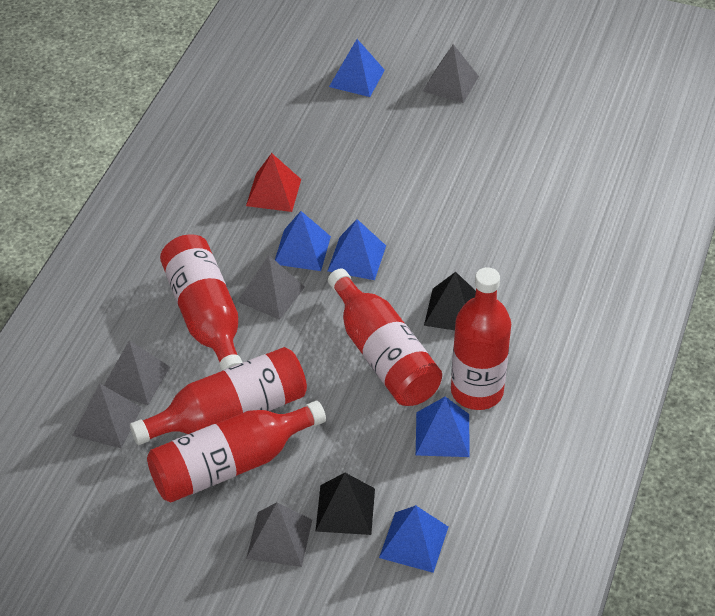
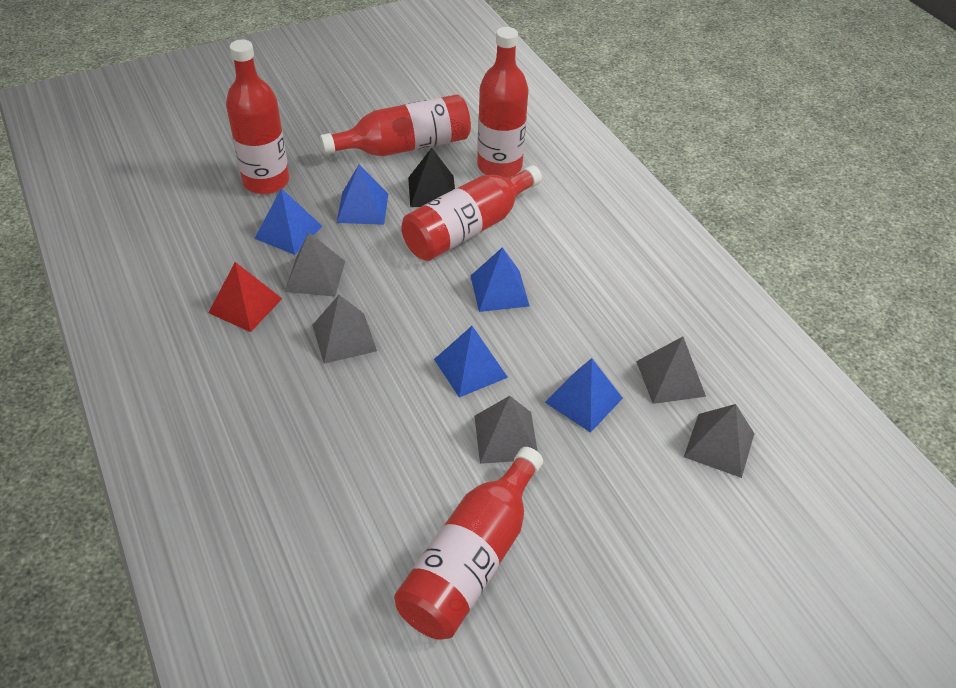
black pyramid: 2 -> 1

